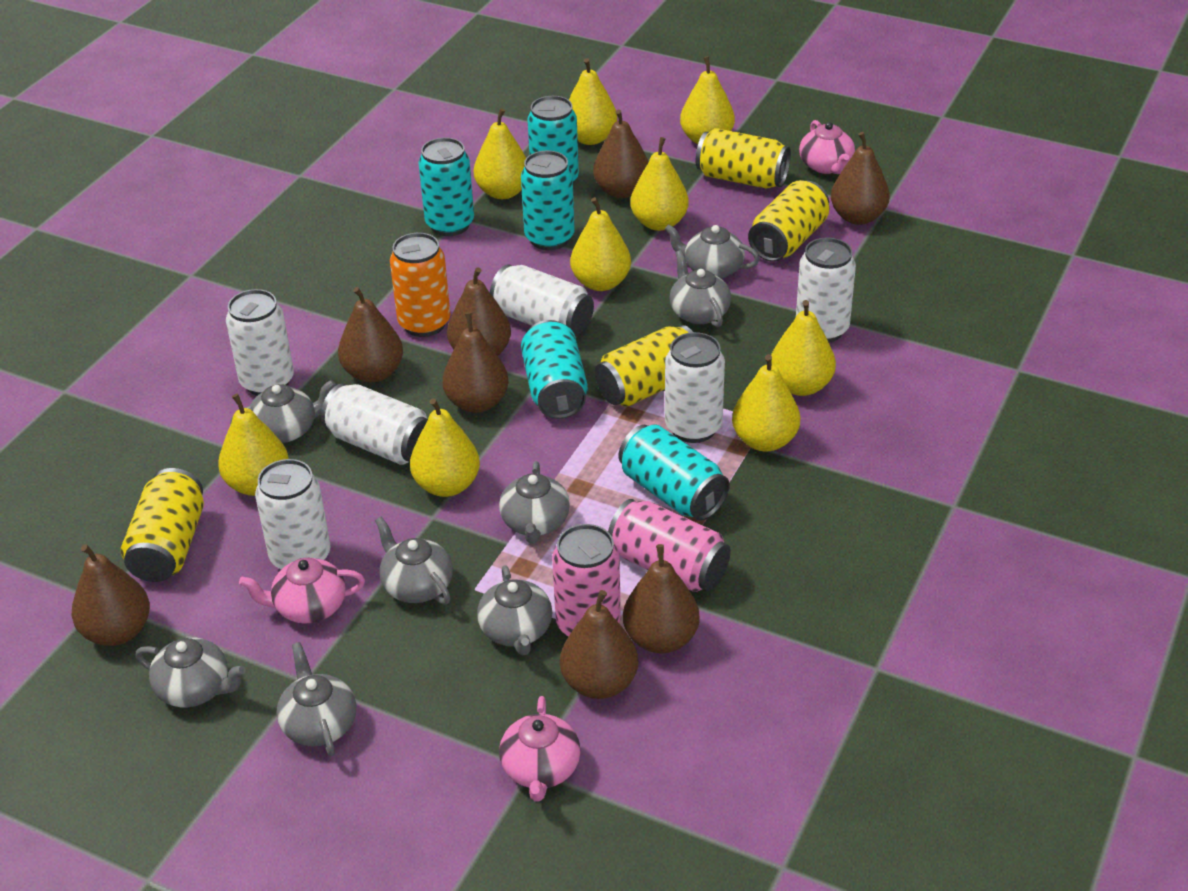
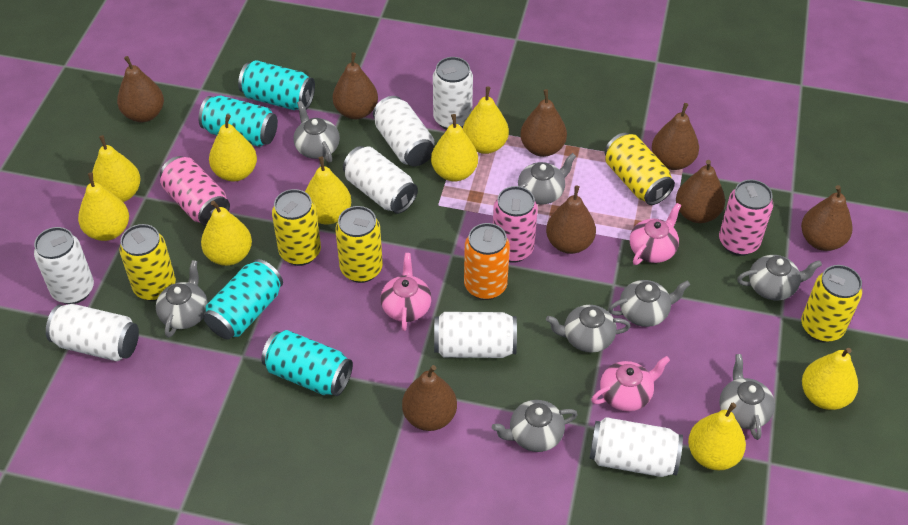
pink can: 2 -> 3
turquoise can: 5 -> 4
white can: 6 -> 7
yellow can: 4 -> 5

